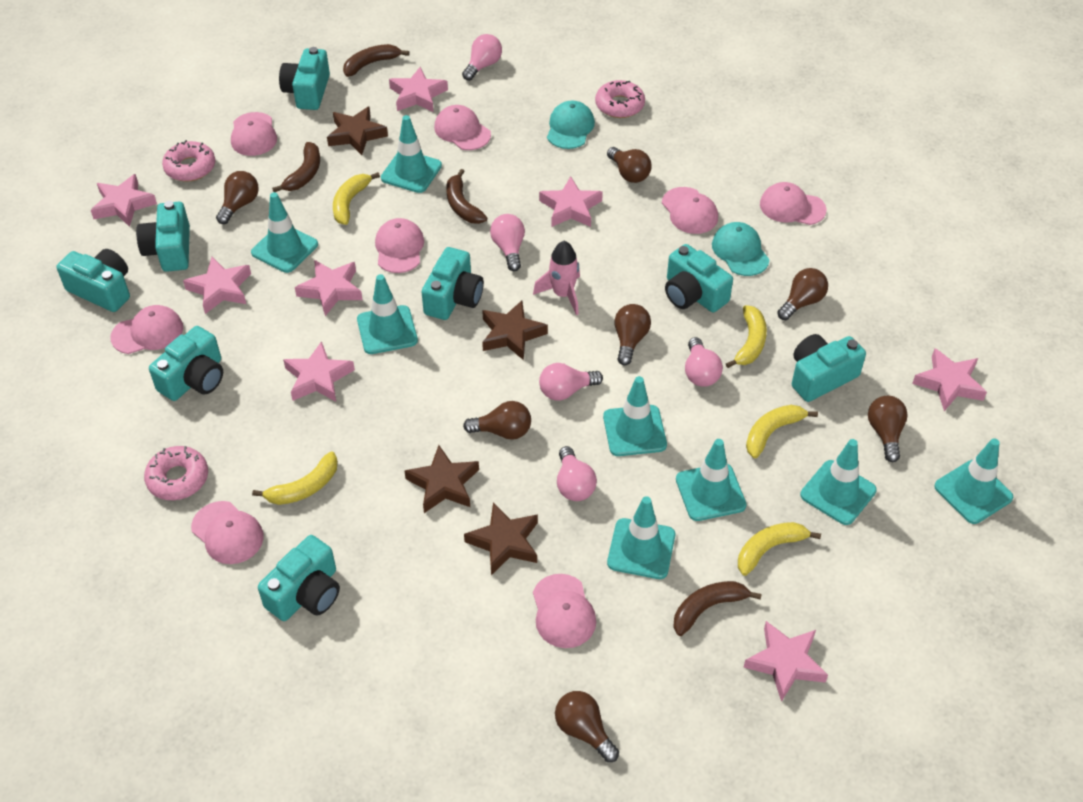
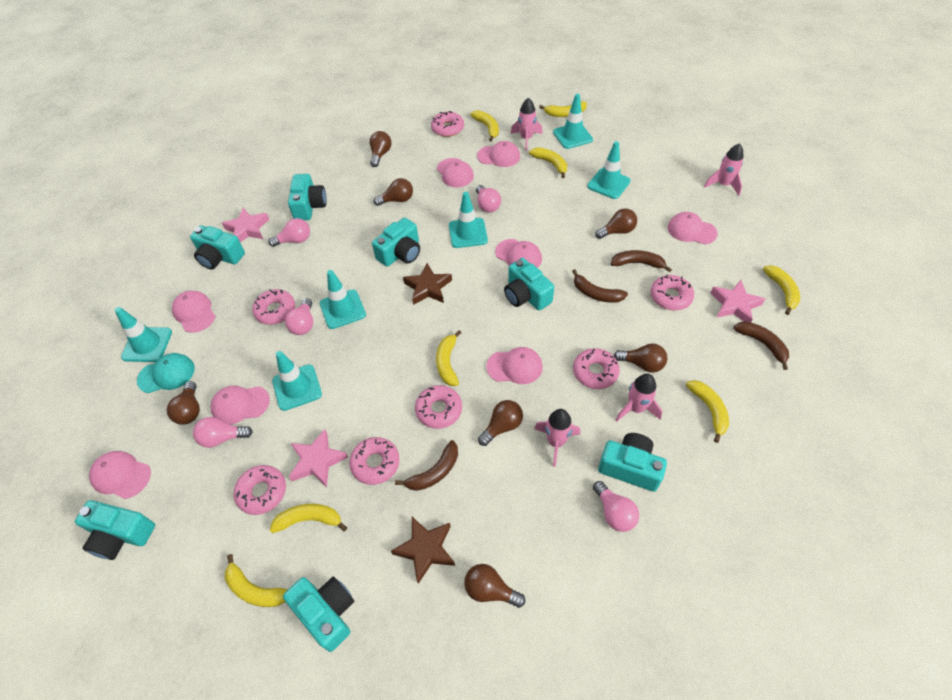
brown star: 4 -> 2
pink donut: 3 -> 7
pink rocket: 1 -> 4
pink star: 8 -> 3
turquoise camera: 8 -> 7
turquoise cap: 2 -> 1
turquoise traffic cone: 8 -> 6
yellow banana: 5 -> 8

